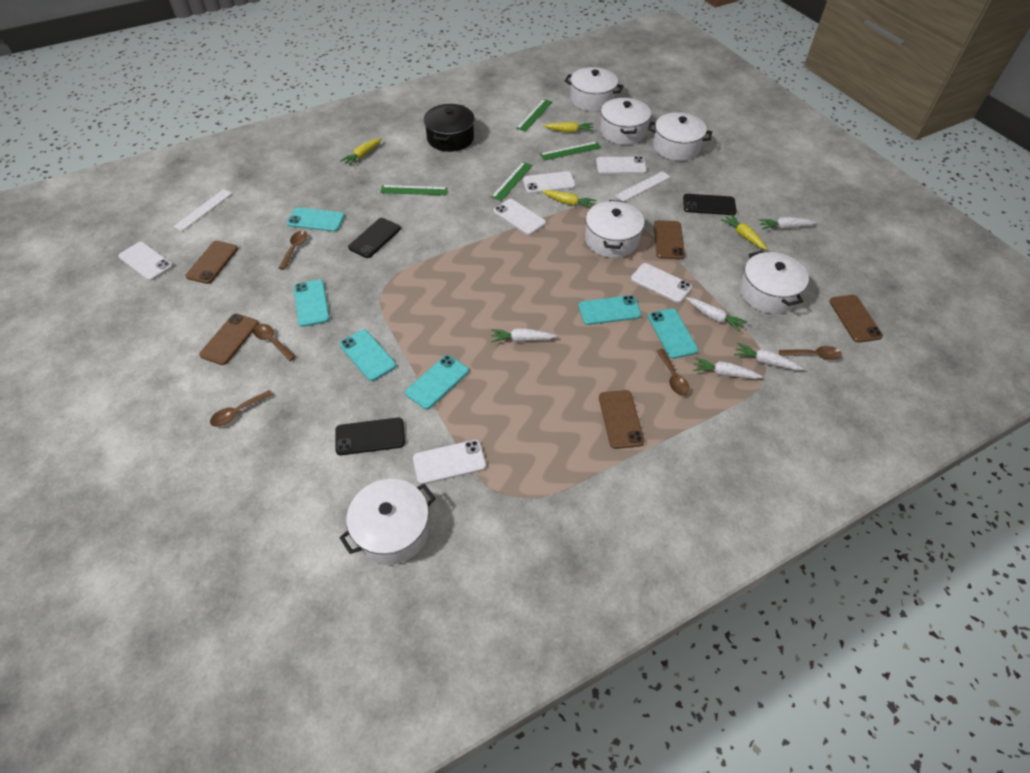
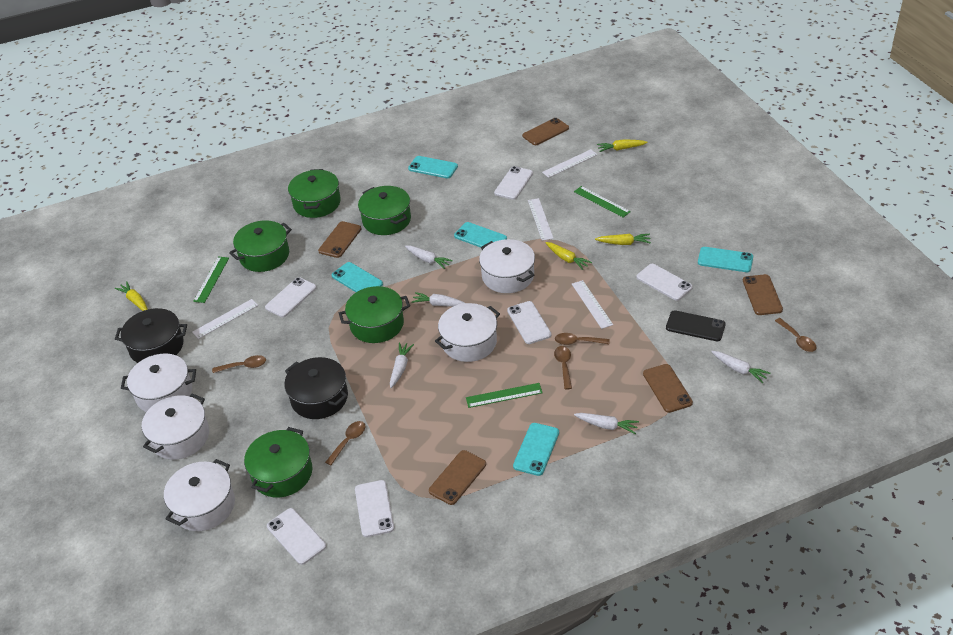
black phone: 3 -> 1
black pot: 1 -> 2
green pot: 0 -> 5
green ruler: 4 -> 3
turquoise phone: 6 -> 5
white pot: 6 -> 5
white ruler: 2 -> 4

